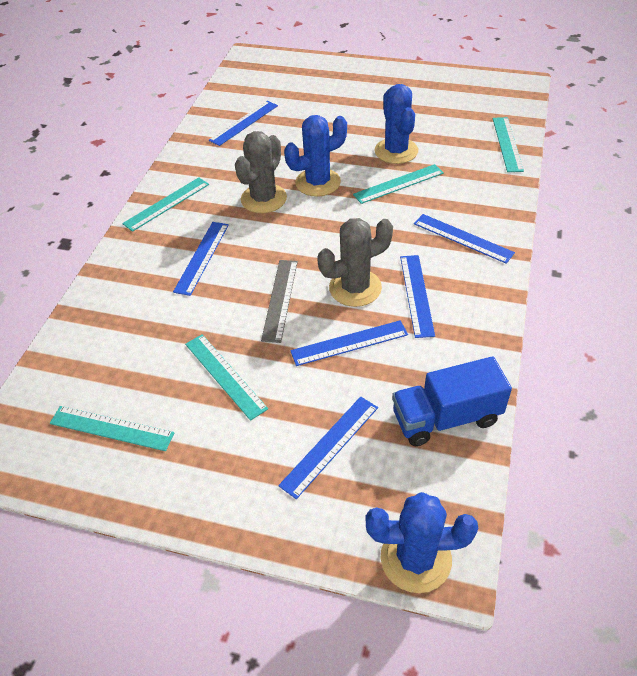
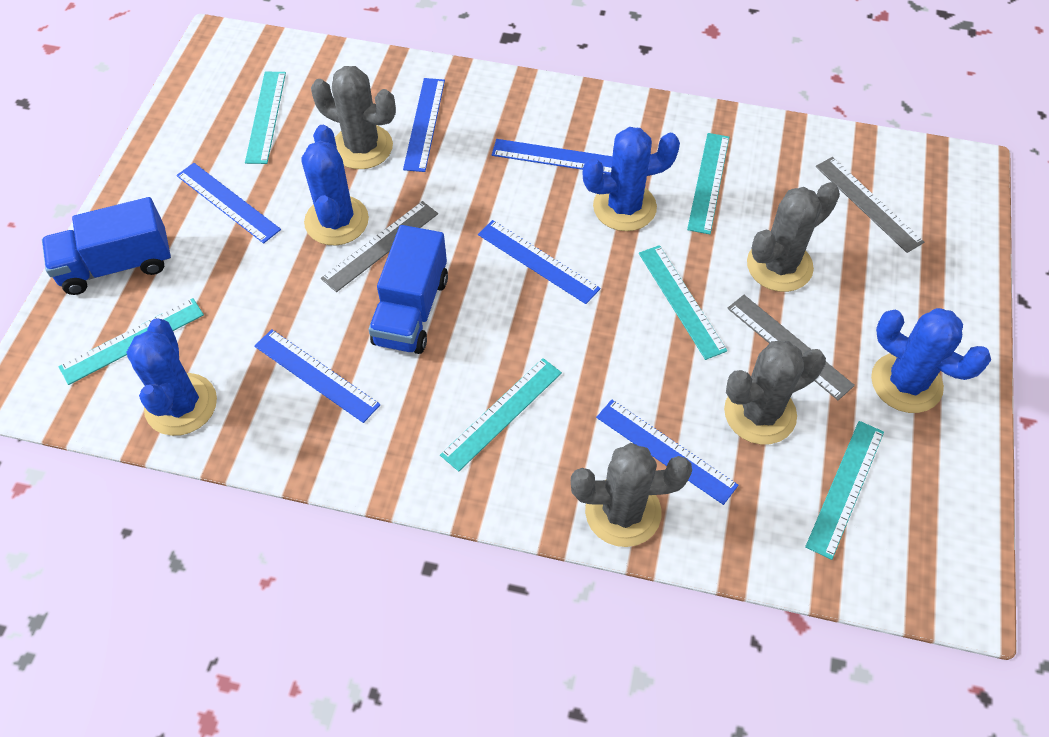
blue cactus: 3 -> 4
blue truck: 1 -> 2
grey cactus: 2 -> 4
grey ruler: 1 -> 3
turquoise ruler: 5 -> 6

